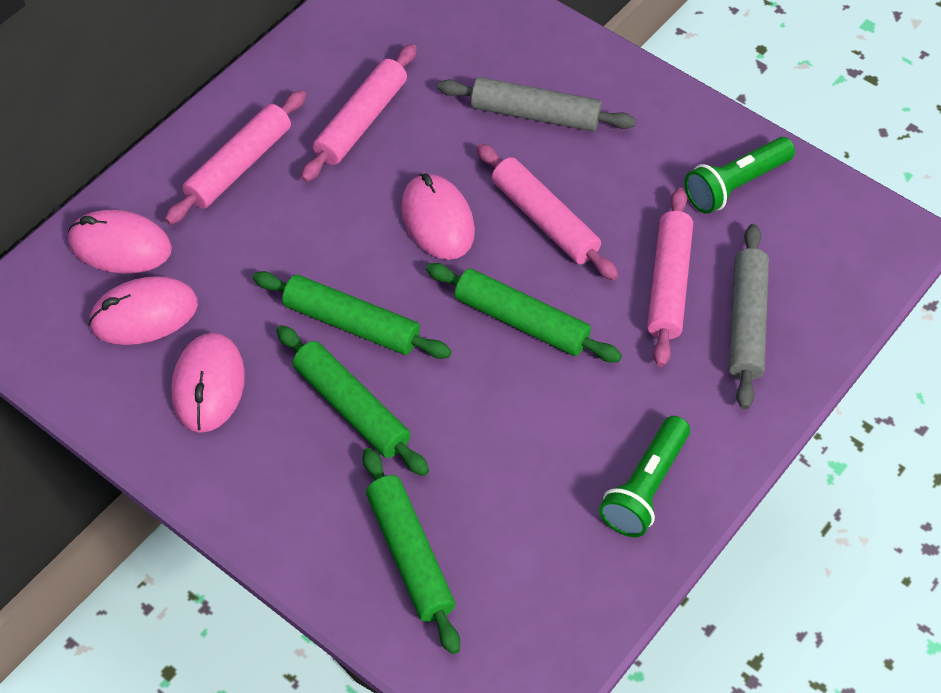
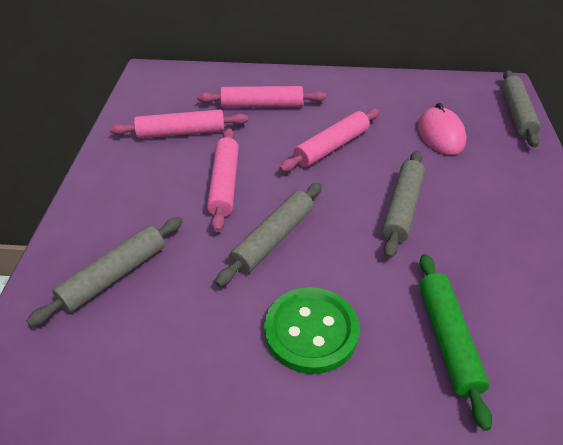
green button: 0 -> 1
green flashlight: 2 -> 0
green rolling pin: 4 -> 1
grey rolling pin: 2 -> 4
pink mouse: 4 -> 1

